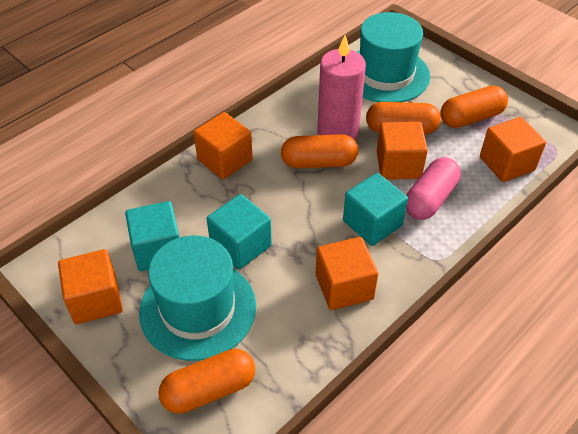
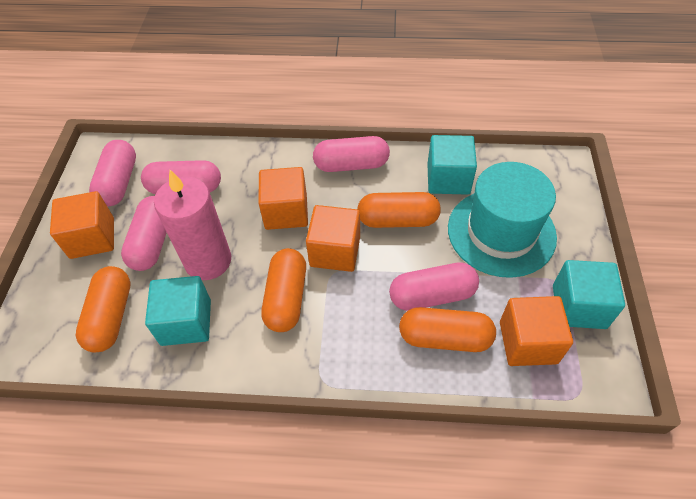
orange cube: 5 -> 4
pink capsule: 1 -> 5
turquoise hat: 2 -> 1

